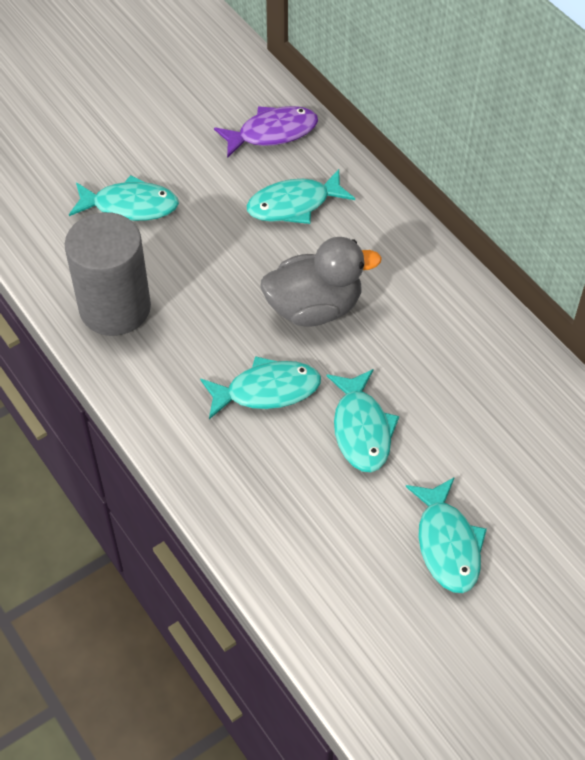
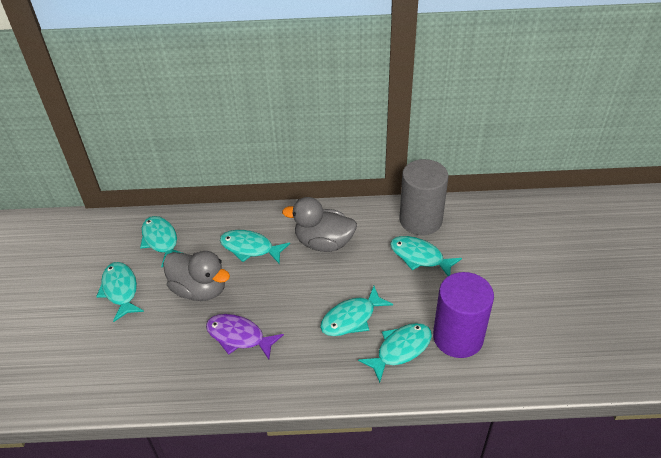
grey duck: 1 -> 2
purple cylinder: 0 -> 1
turquoise fish: 5 -> 6

